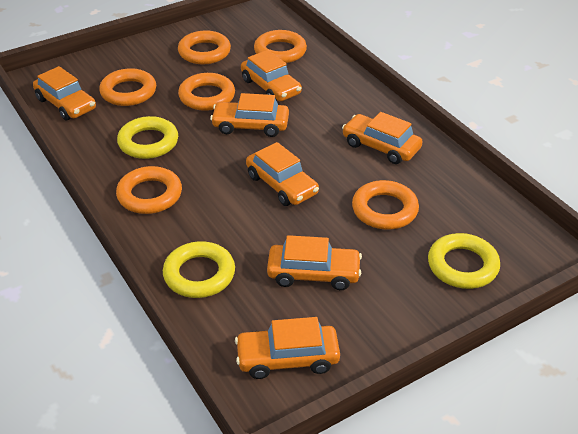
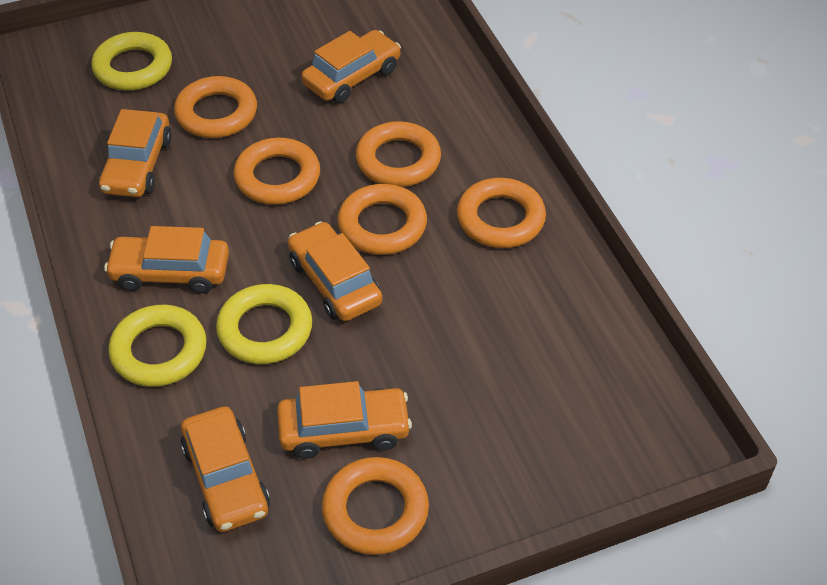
orange car: 7 -> 6

